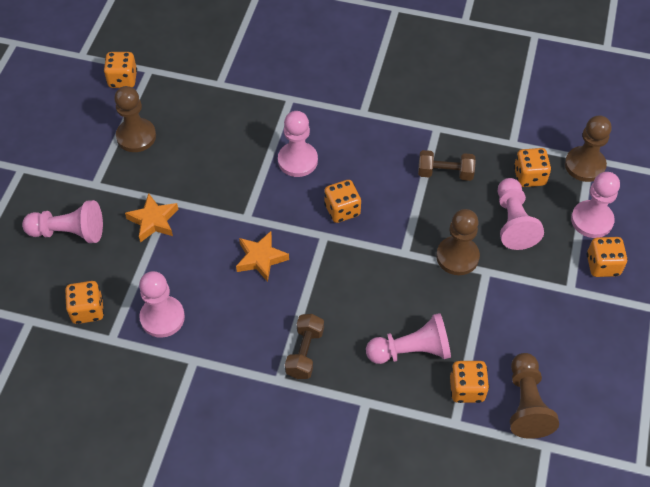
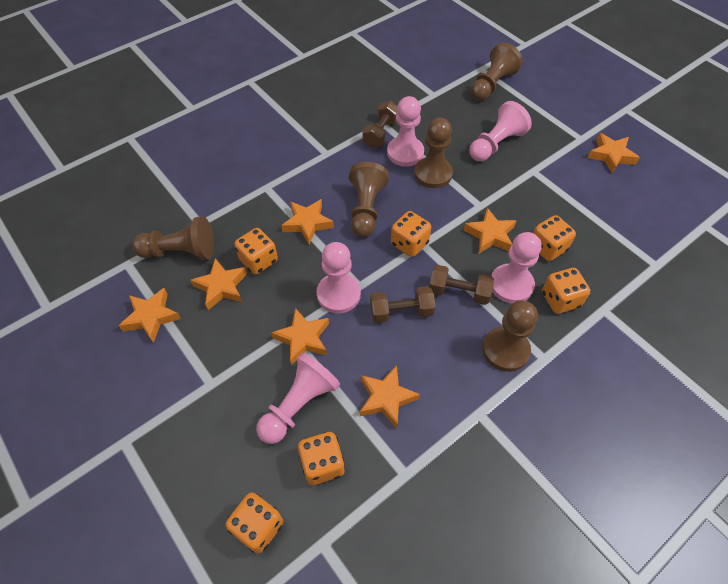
brown dumbbell: 2 -> 3
brown pawn: 4 -> 5
orange star: 2 -> 7
pink pawn: 6 -> 5

